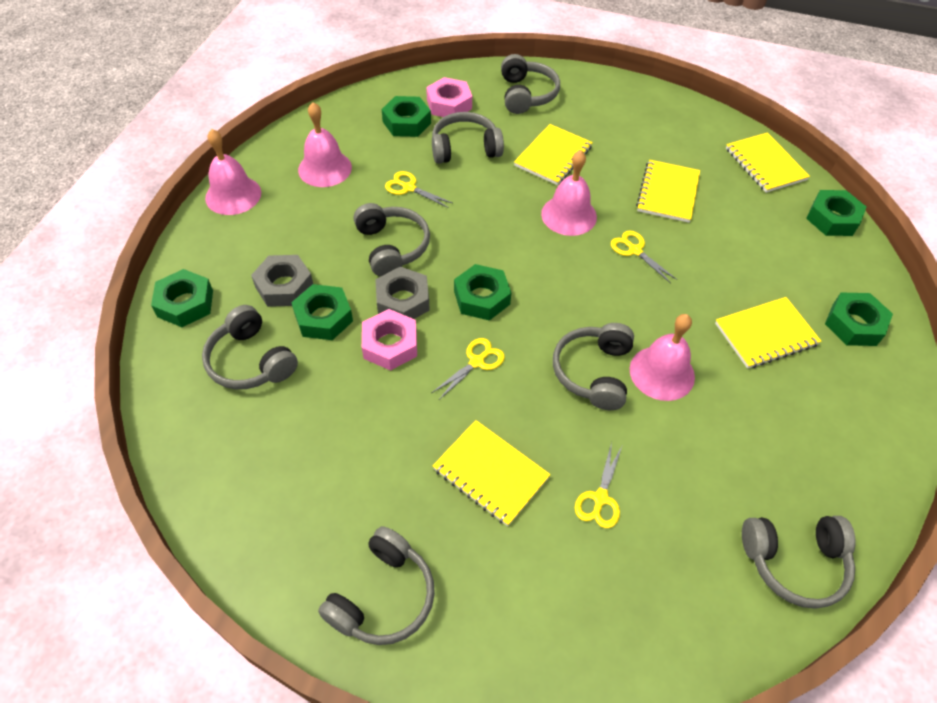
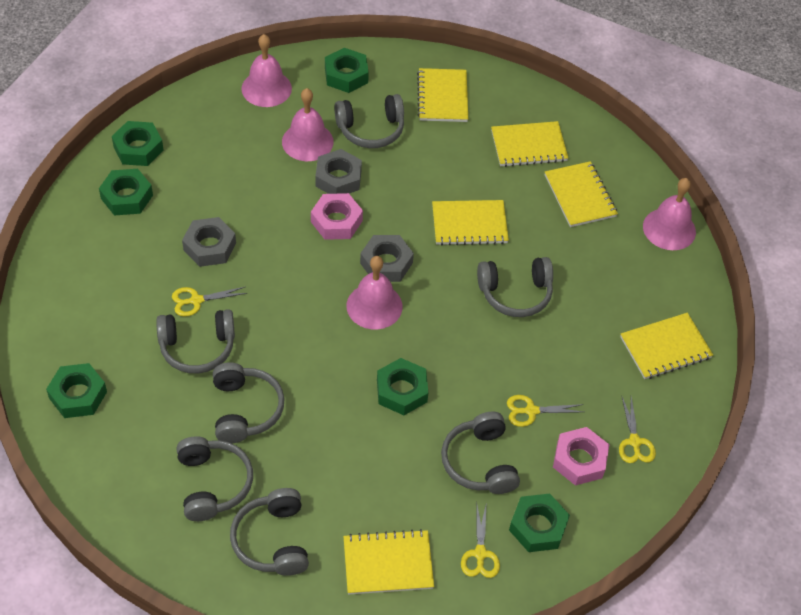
grey nut: 2 -> 3
yellow notebook: 5 -> 6

